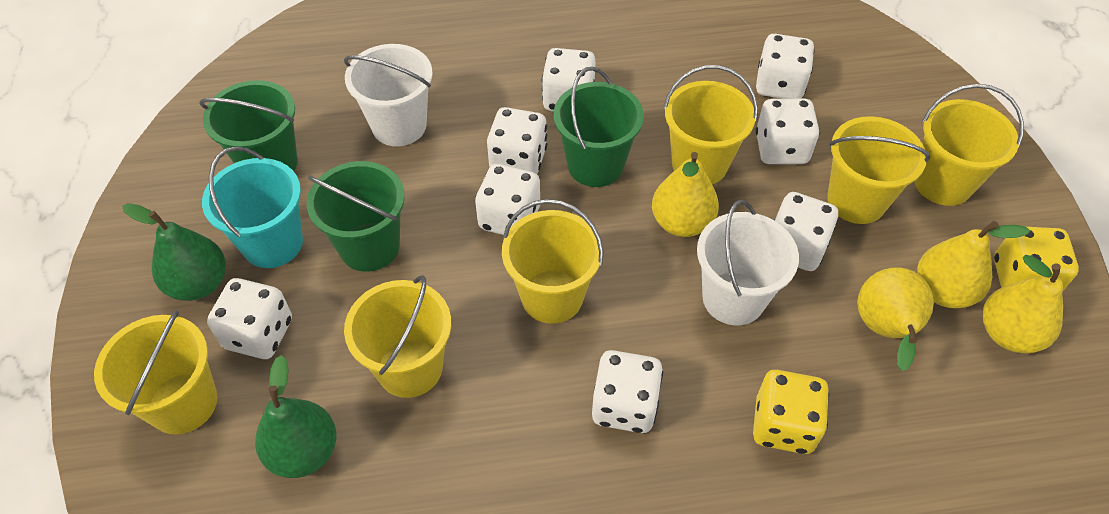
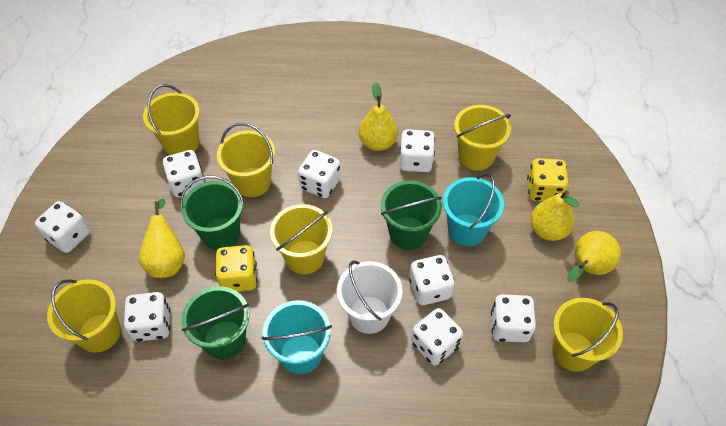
green pear: 2 -> 0
turquoise bucket: 1 -> 2
white bucket: 2 -> 1

